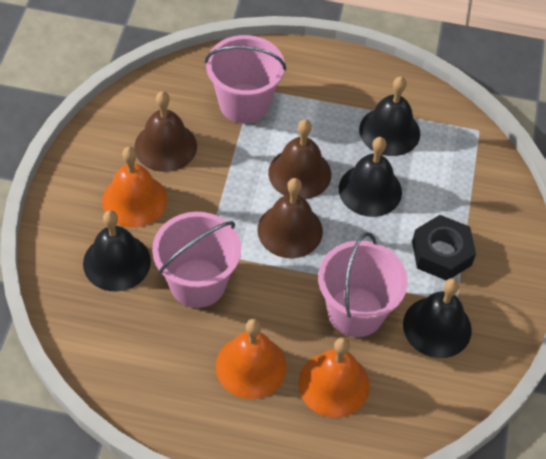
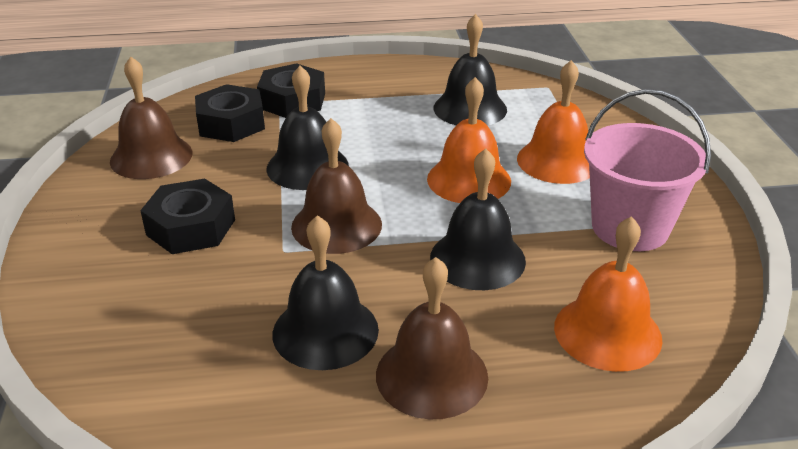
black nut: 1 -> 3
pink bucket: 3 -> 1

